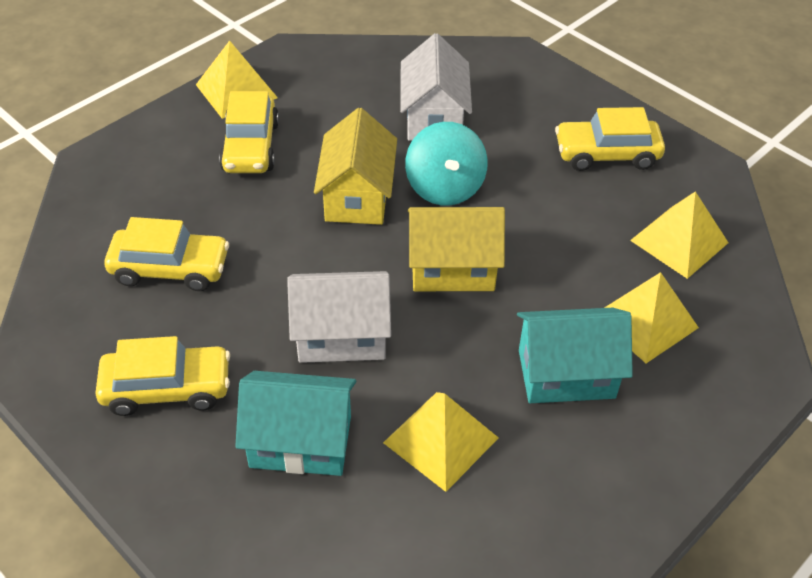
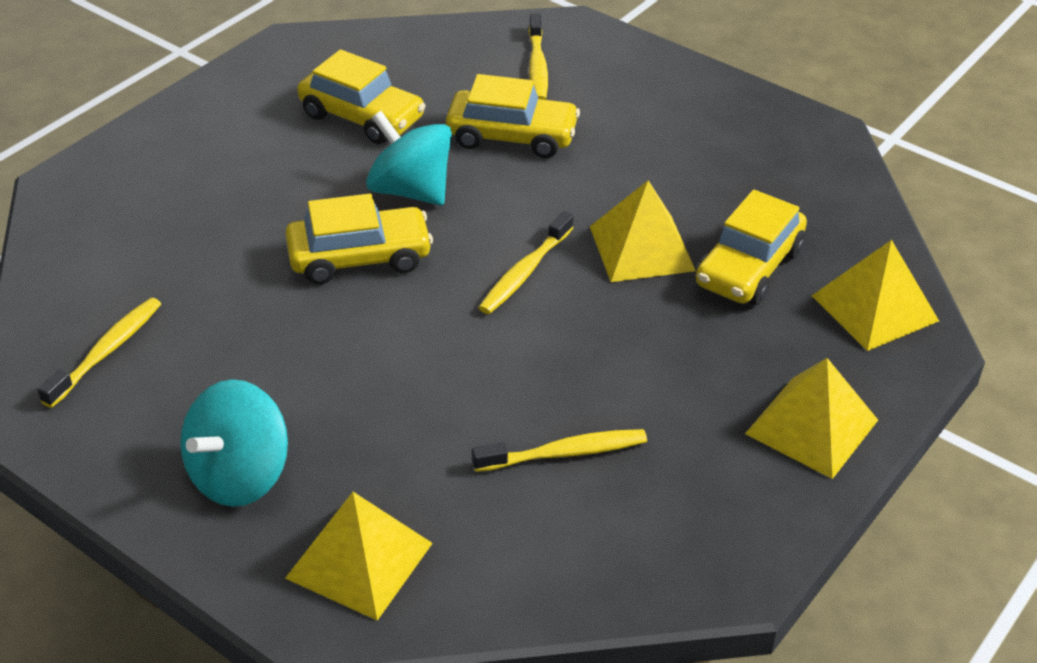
turquoise house: 2 -> 0
turquoise spinning top: 1 -> 2
white house: 2 -> 0
yellow house: 2 -> 0
yellow toothbrush: 0 -> 4

